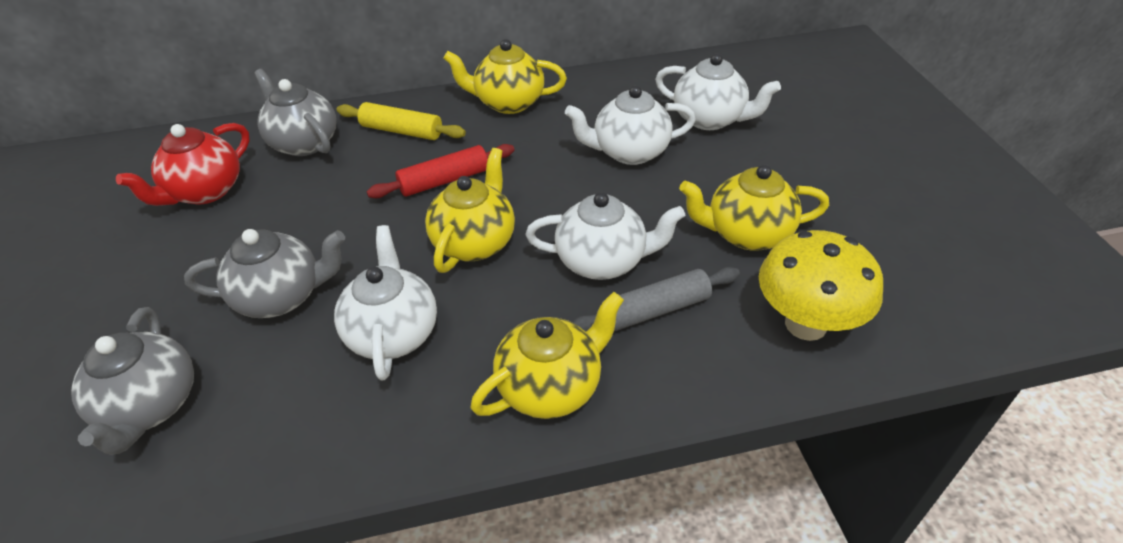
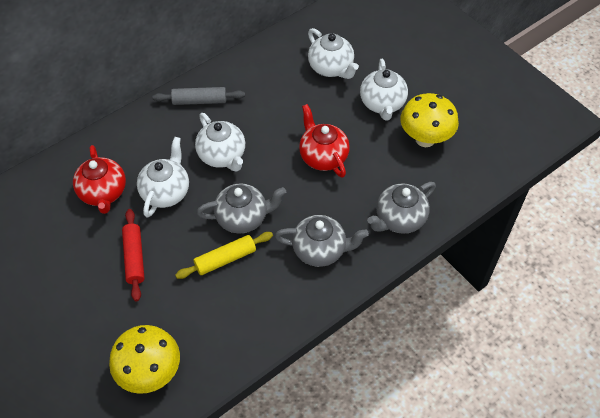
red teapot: 1 -> 2
yellow mushroom: 1 -> 2
yellow teapot: 4 -> 0

